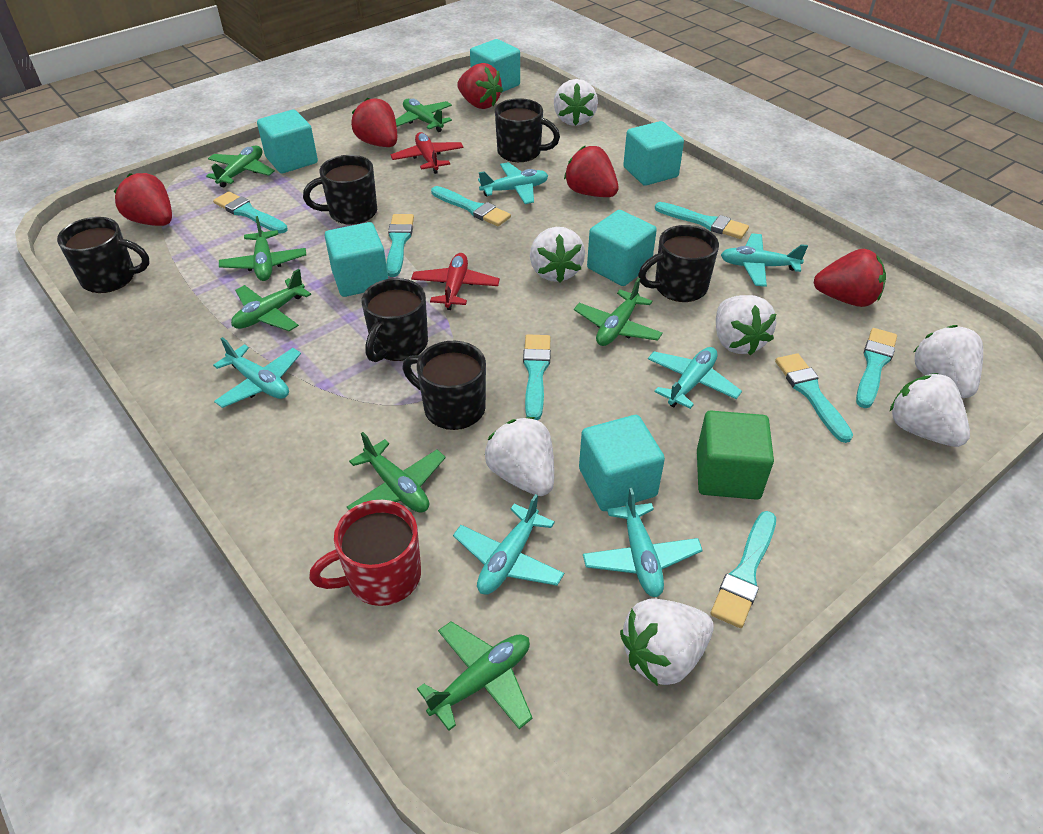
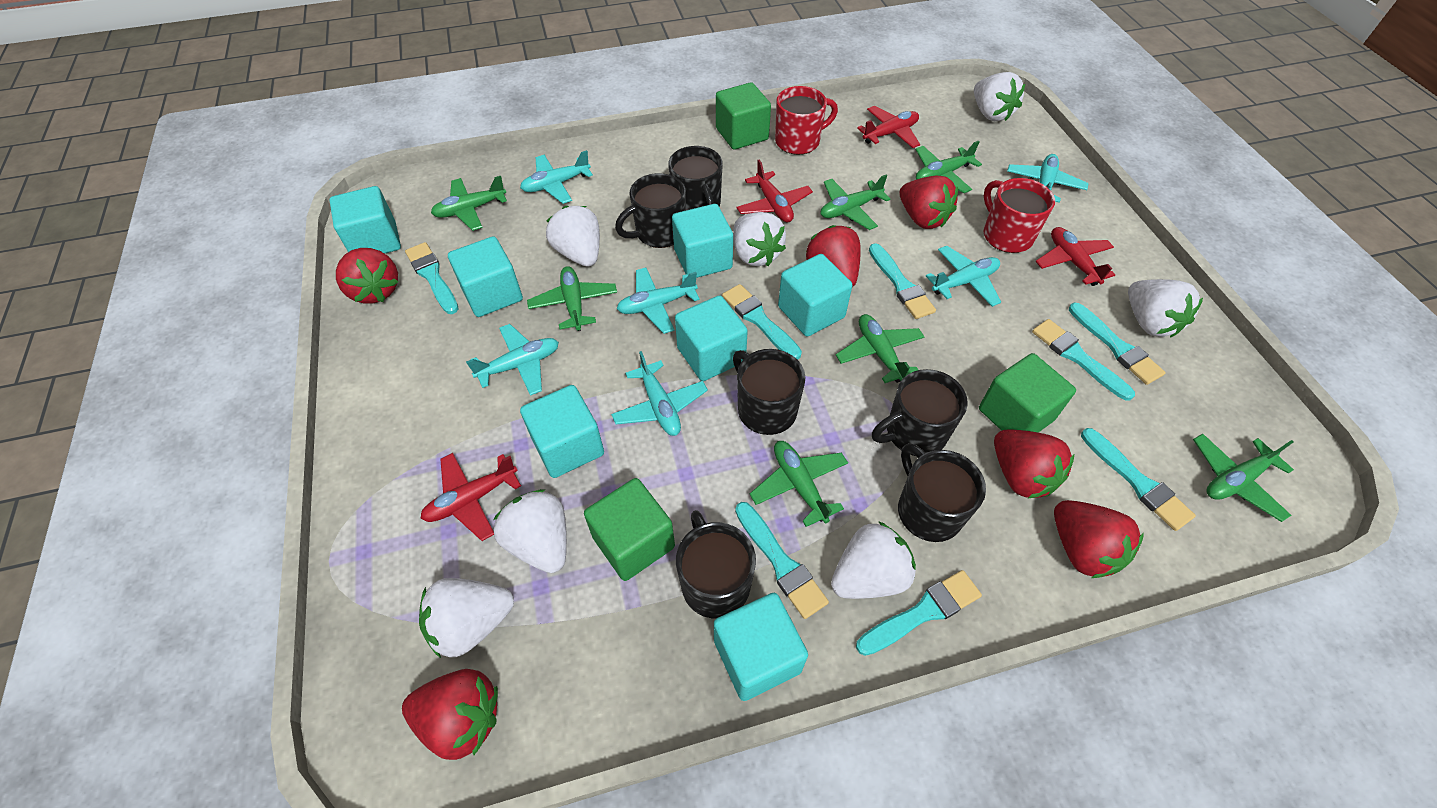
green cube: 1 -> 3
red mug: 1 -> 2
red plane: 2 -> 4
red strawberry: 5 -> 6
turquoise cube: 6 -> 7

